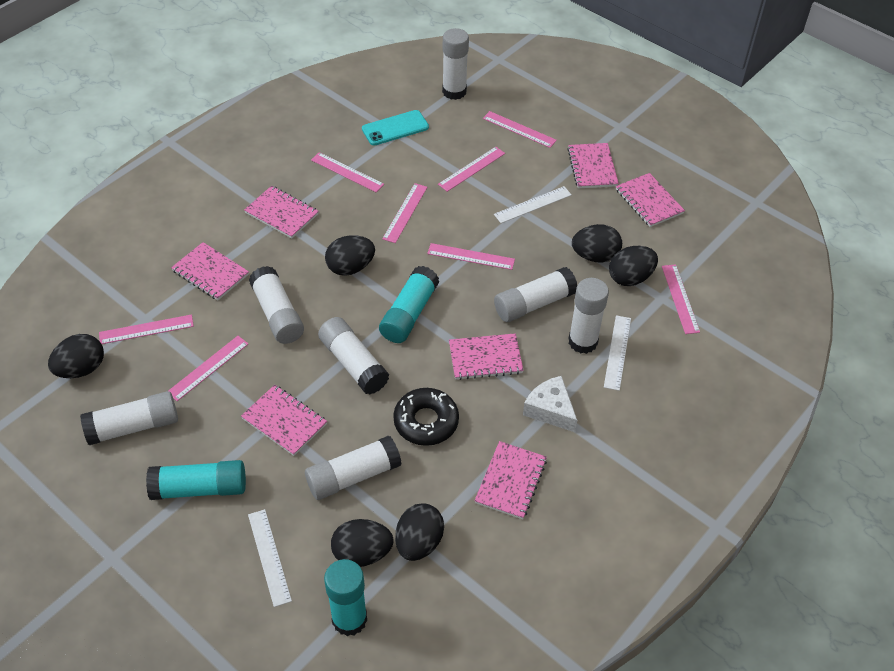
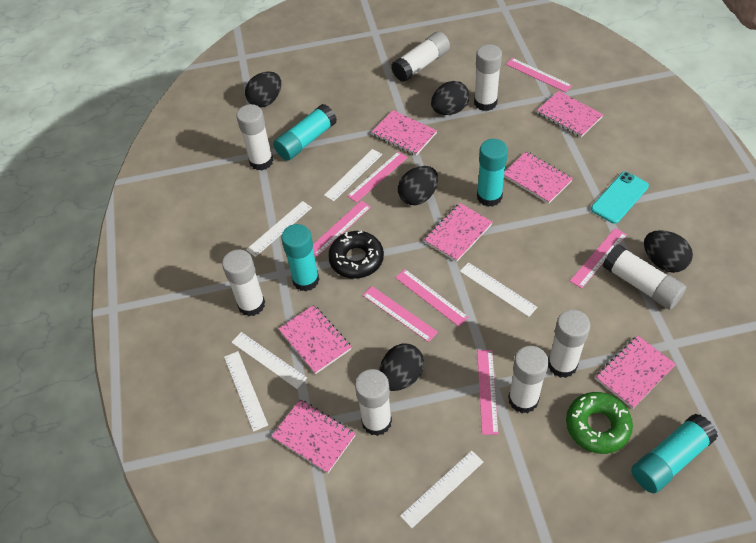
black egg: 6 -> 5
green donut: 0 -> 1
pink ruler: 8 -> 7
turquoise glue stick: 3 -> 4
white cheese: 1 -> 0
white glue stick: 7 -> 8
white ruler: 3 -> 6

